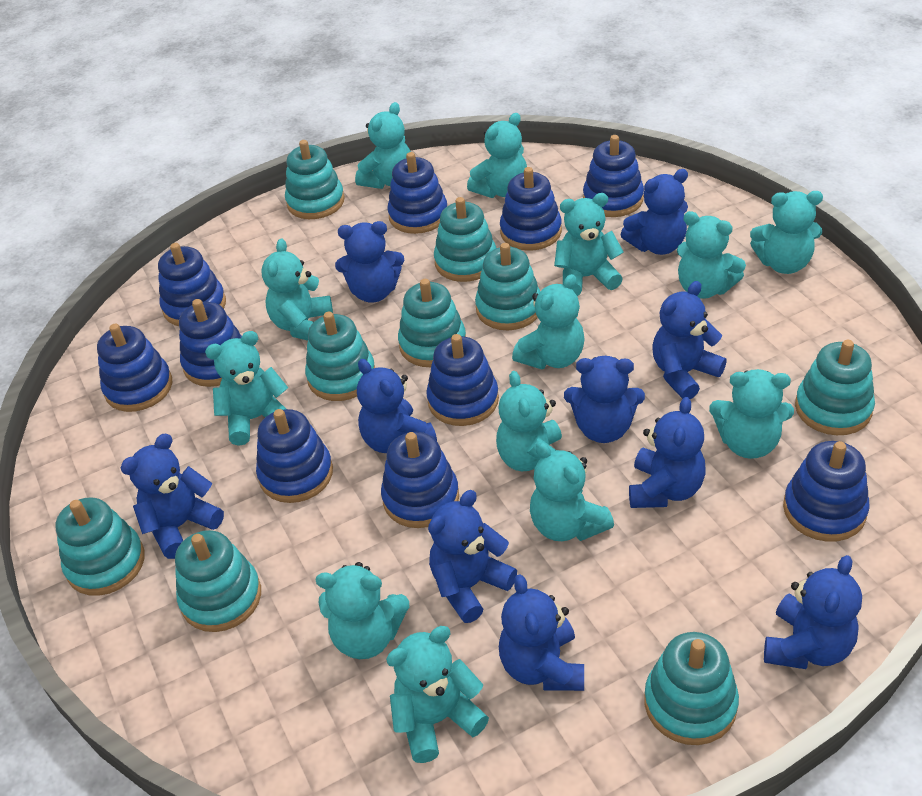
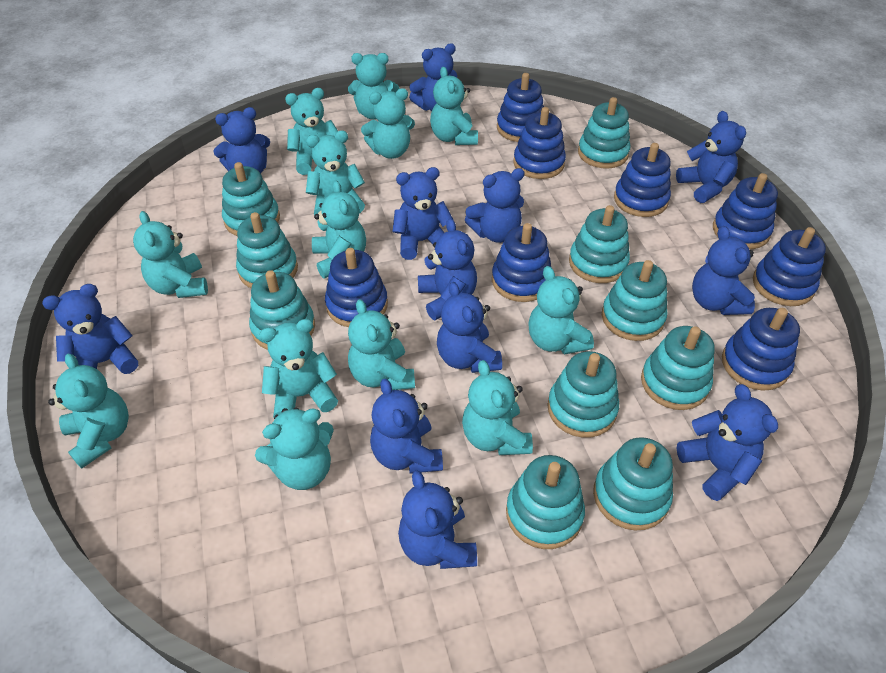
blue stacking toy: 10 -> 8
blue teddy bear: 10 -> 12
turquoise stacking toy: 9 -> 10

